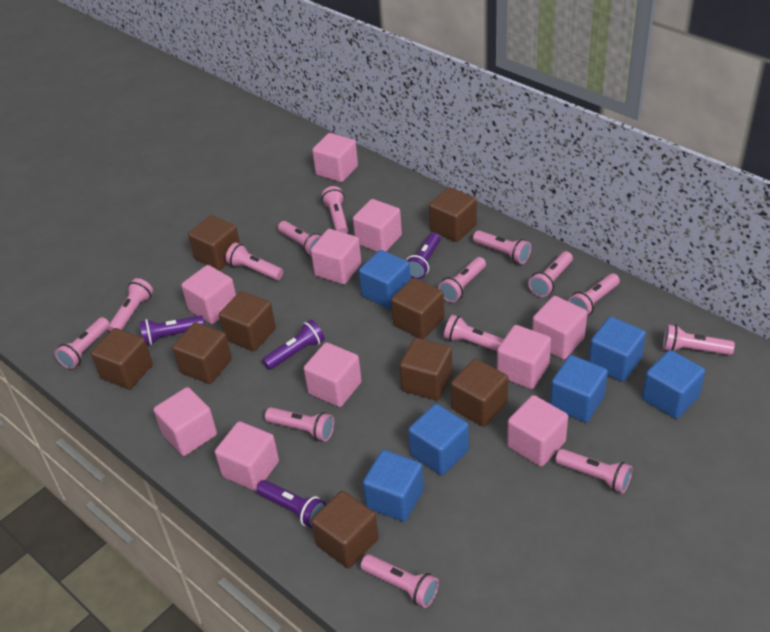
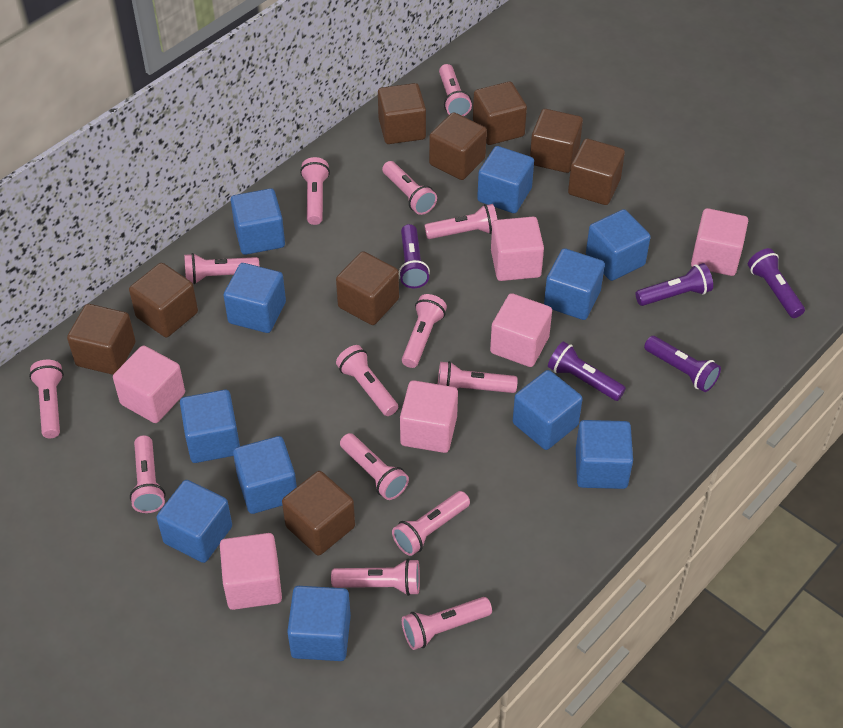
blue cube: 6 -> 11
pink cube: 10 -> 6
purple flashlight: 4 -> 5

